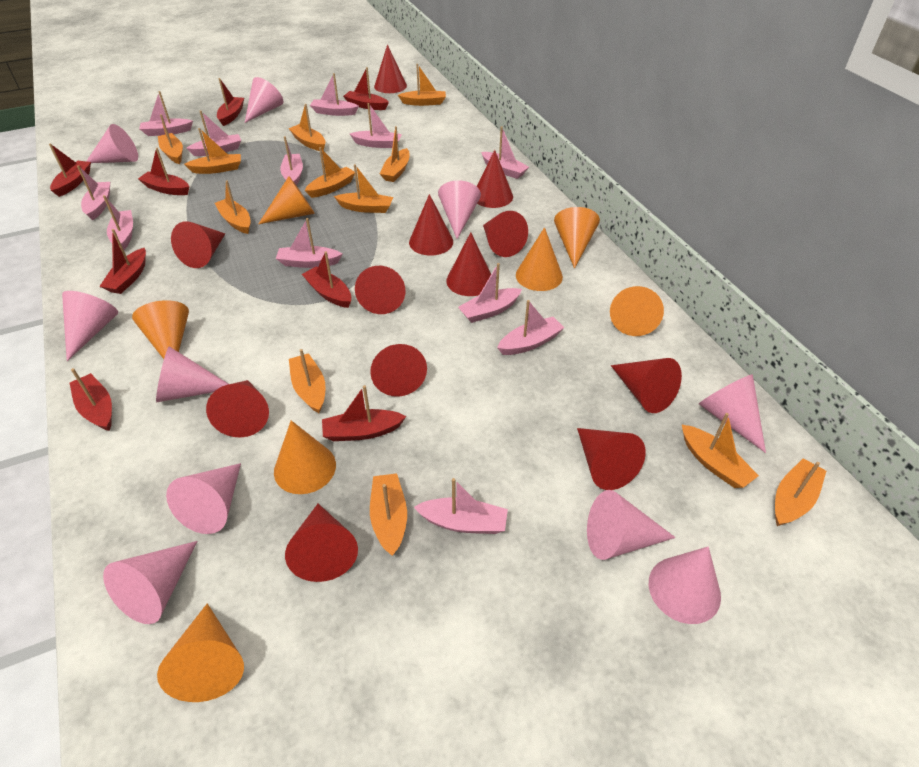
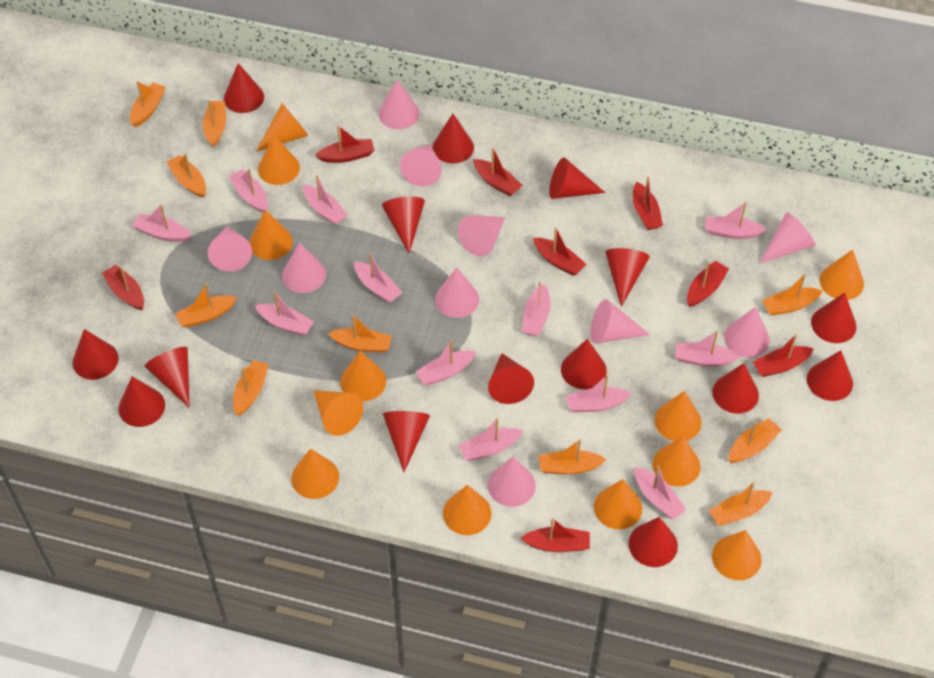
orange boat: 12 -> 10
orange cone: 7 -> 12
red cone: 12 -> 15

